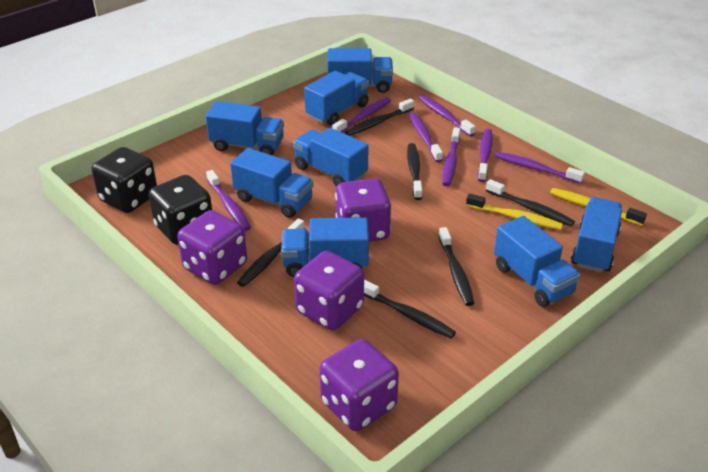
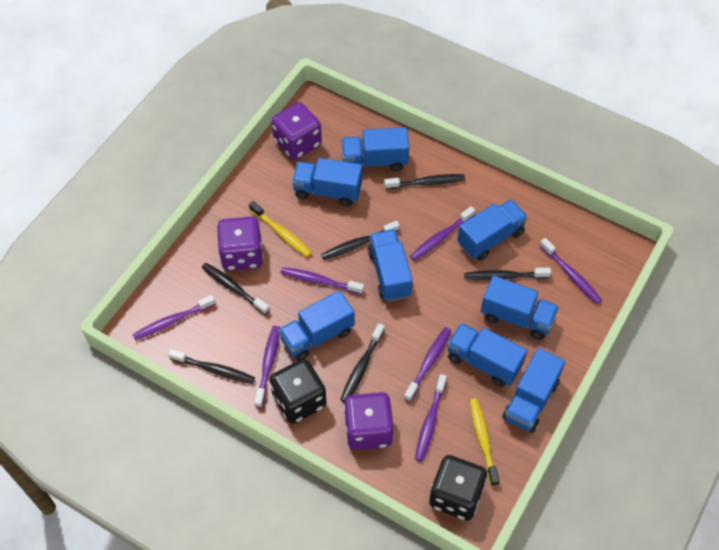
purple dice: 4 -> 3

